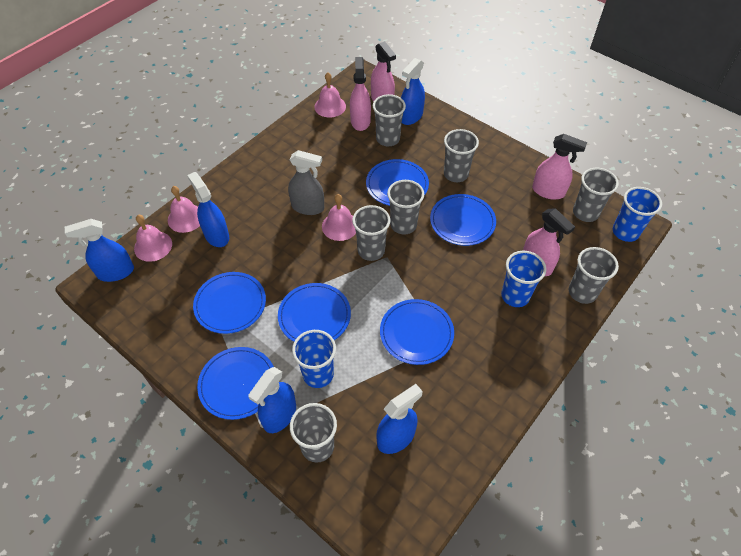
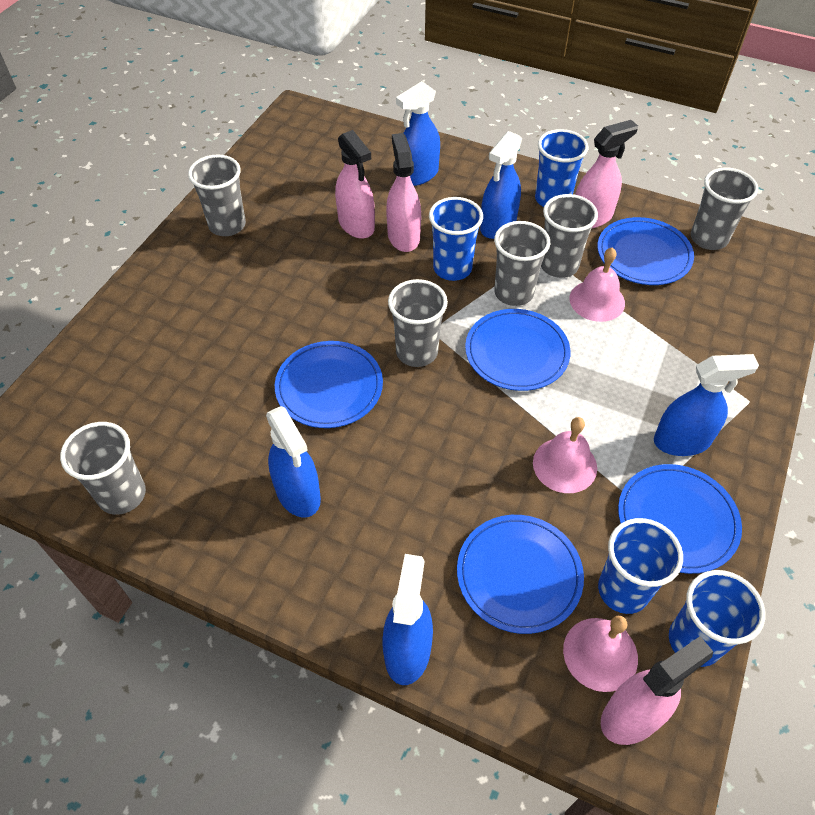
blue cup: 3 -> 4
blue plate: 6 -> 5
grey cup: 7 -> 6
grey spray bottle: 1 -> 0
pink bell: 4 -> 3

